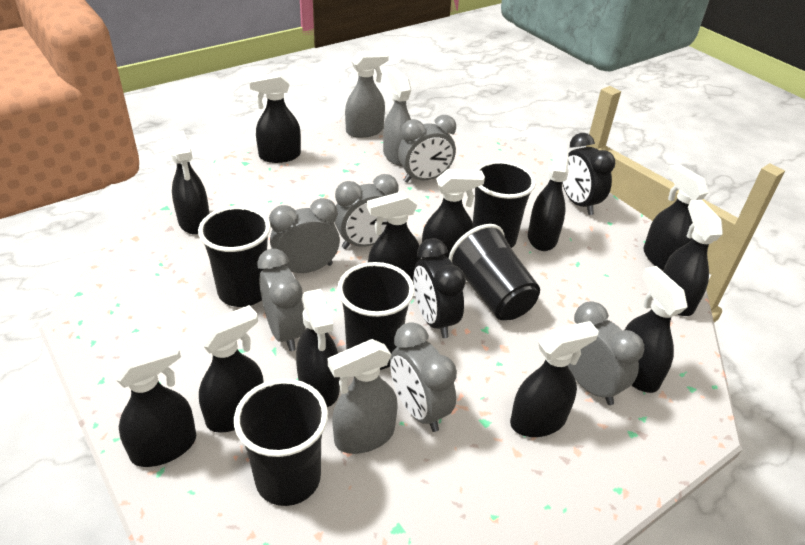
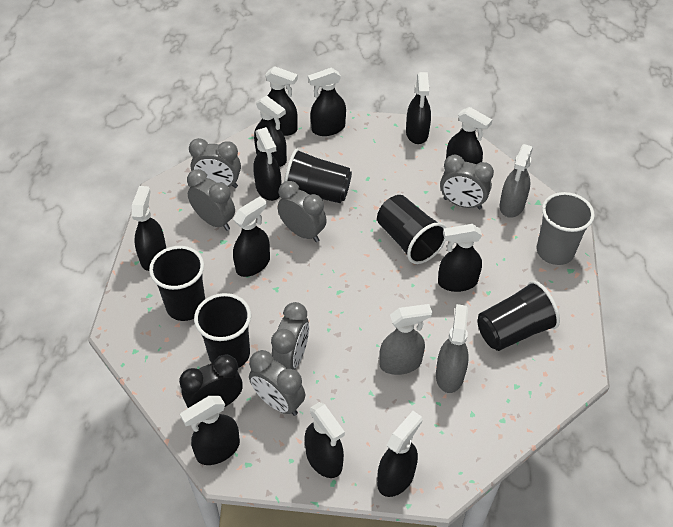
black clock: 2 -> 1
grey cup: 0 -> 1

